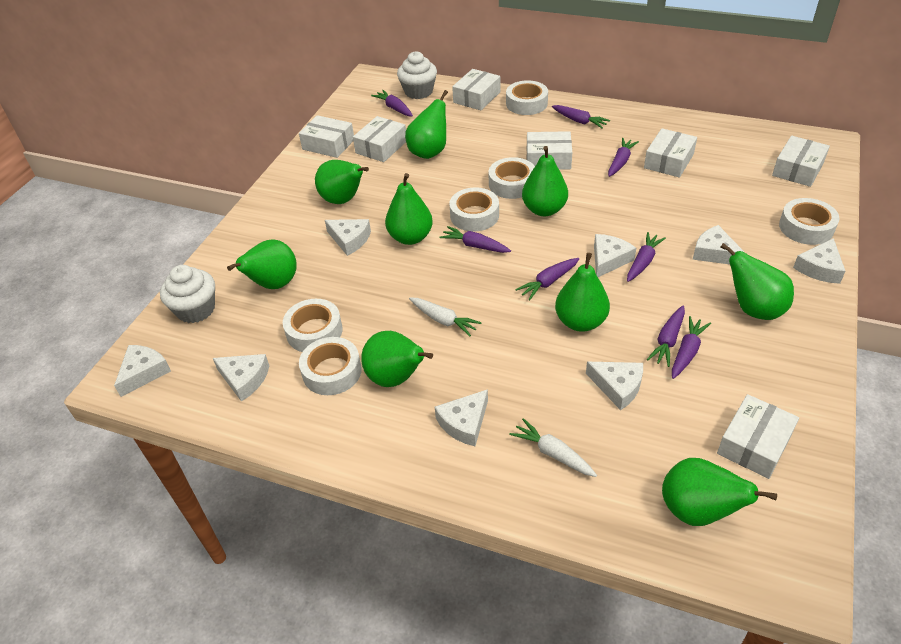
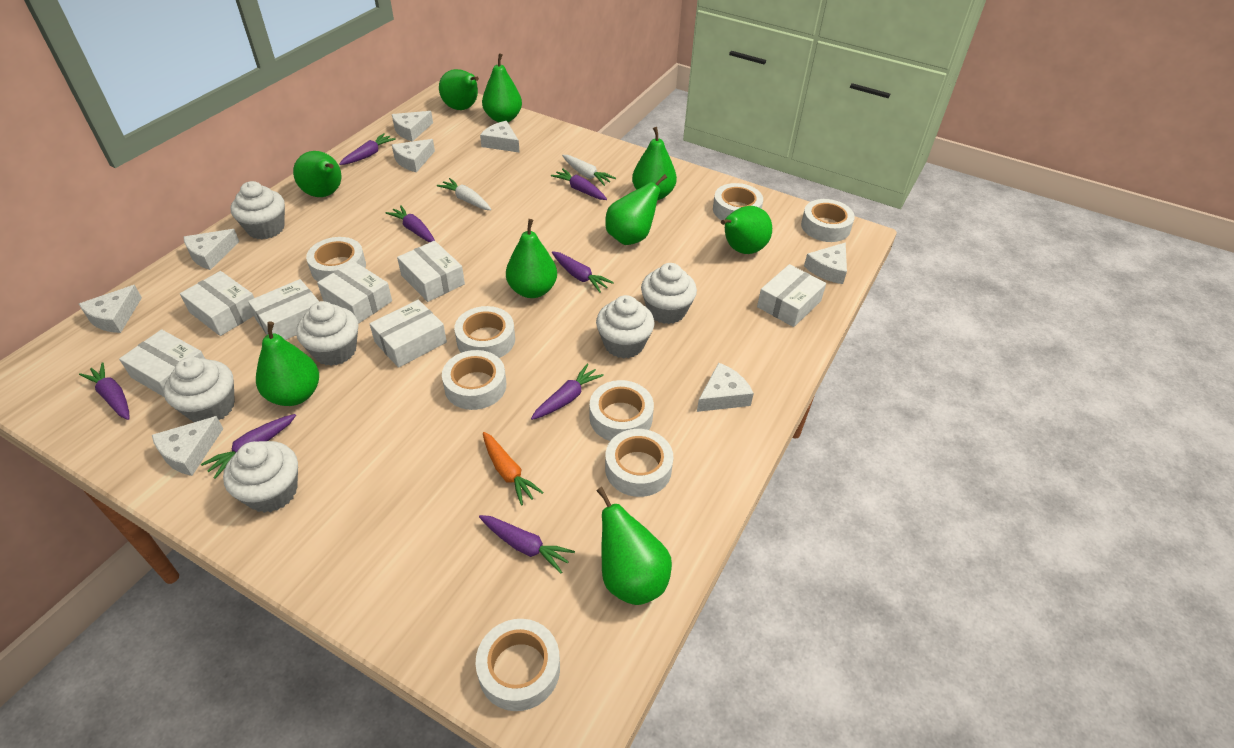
orange carrot: 0 -> 1
white cupcake: 2 -> 6
white tape: 6 -> 8

